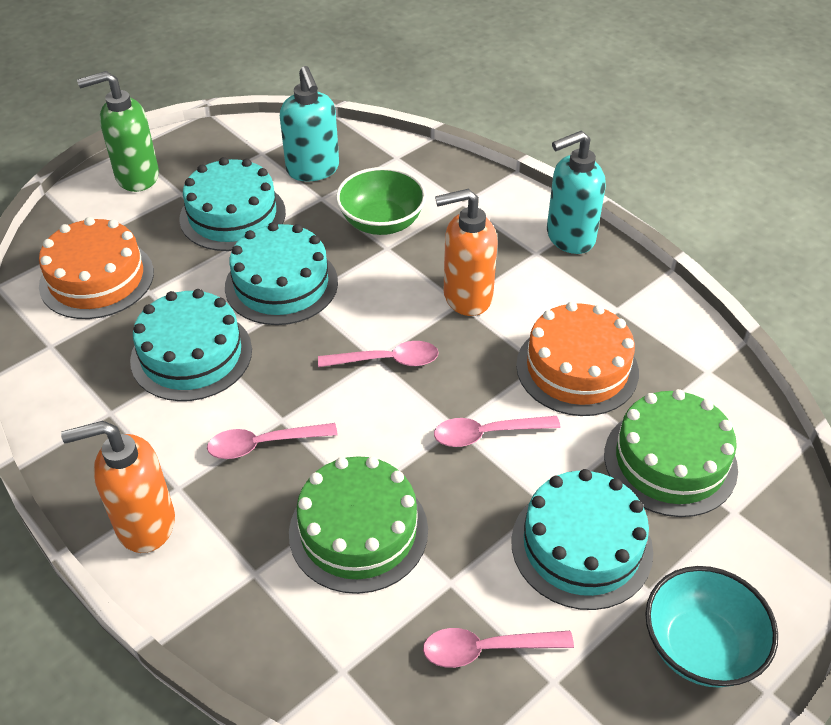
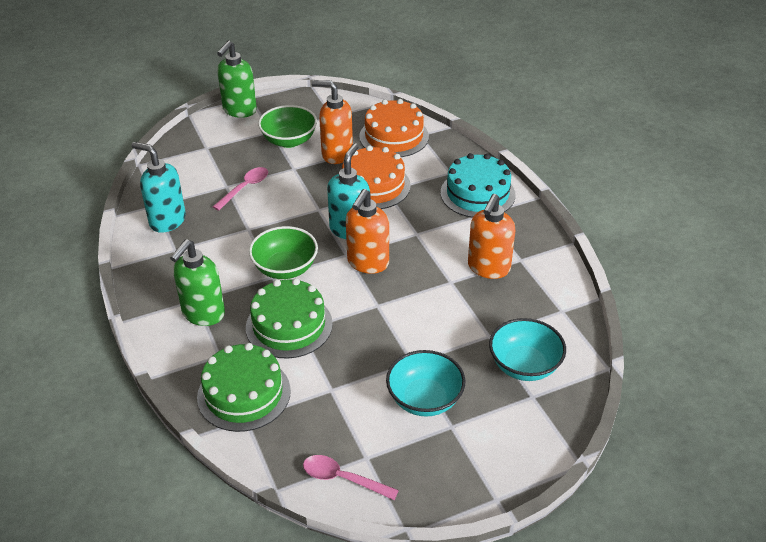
green bowl: 1 -> 2
green soap dispenser: 1 -> 2
orange soap dispenser: 2 -> 3
pink spoon: 4 -> 2
turquoise bowl: 1 -> 2
turquoise cake: 4 -> 1

